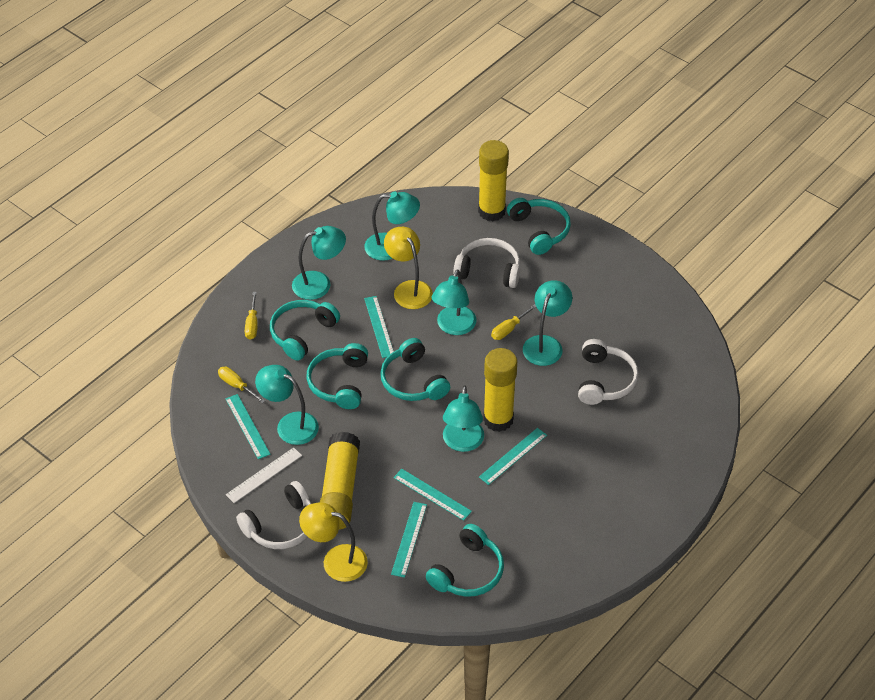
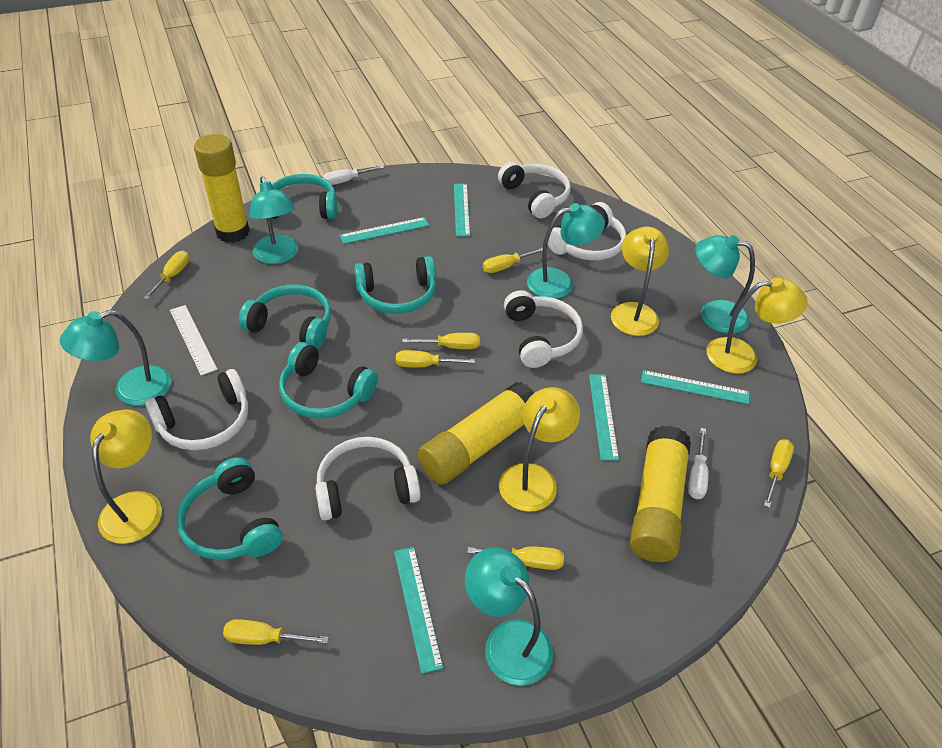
turquoise lamp: 6 -> 5
white headphones: 3 -> 5
white screwdriver: 0 -> 2
yellow lamp: 2 -> 4
yellow screwdriver: 3 -> 7

